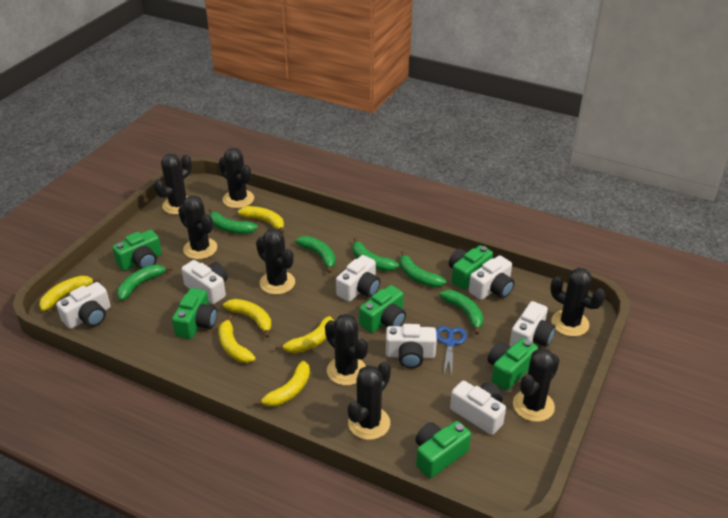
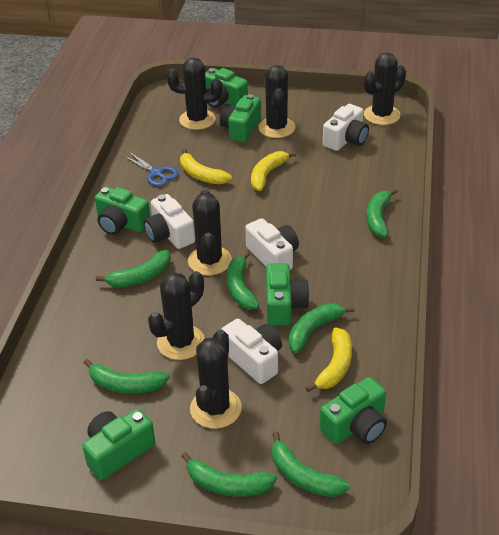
black cactus: 8 -> 6
green banana: 6 -> 7
white camera: 7 -> 4
yellow banana: 6 -> 3

